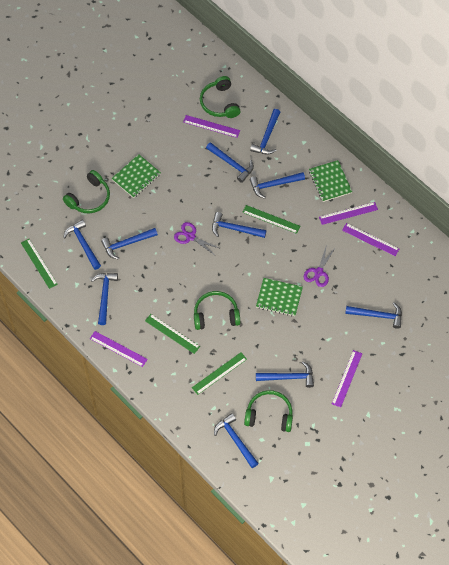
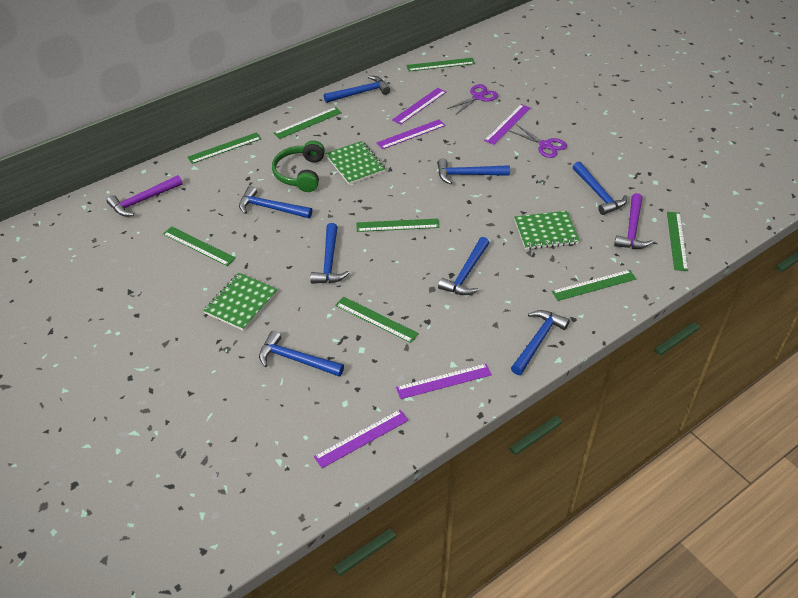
blue hammer: 10 -> 8
green headphones: 4 -> 1
green ruler: 4 -> 8
purple hammer: 0 -> 2

